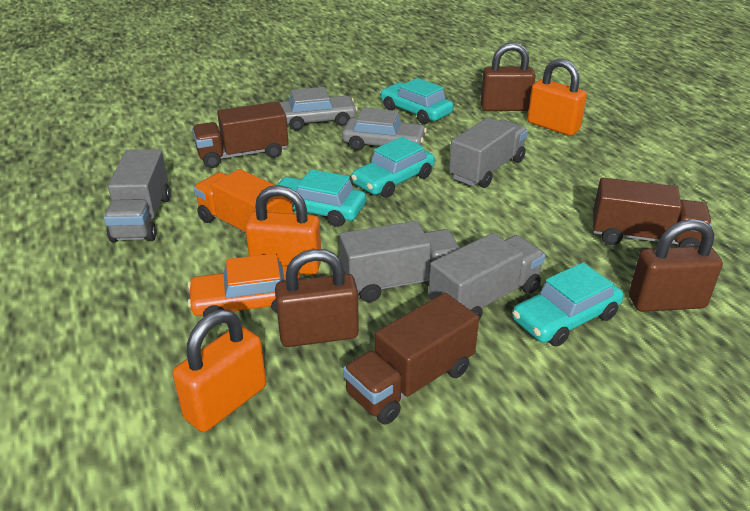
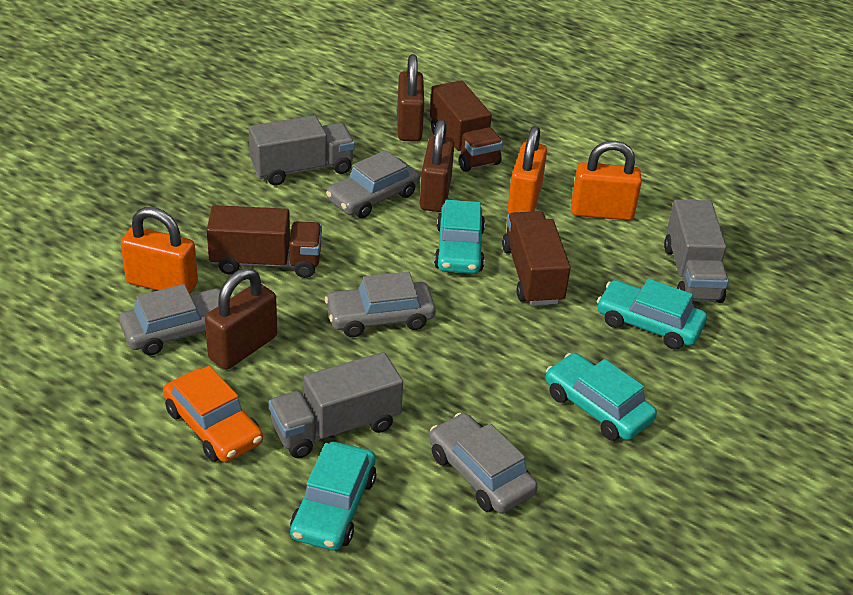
grey car: 2 -> 4
grey truck: 4 -> 3
orange truck: 1 -> 0

